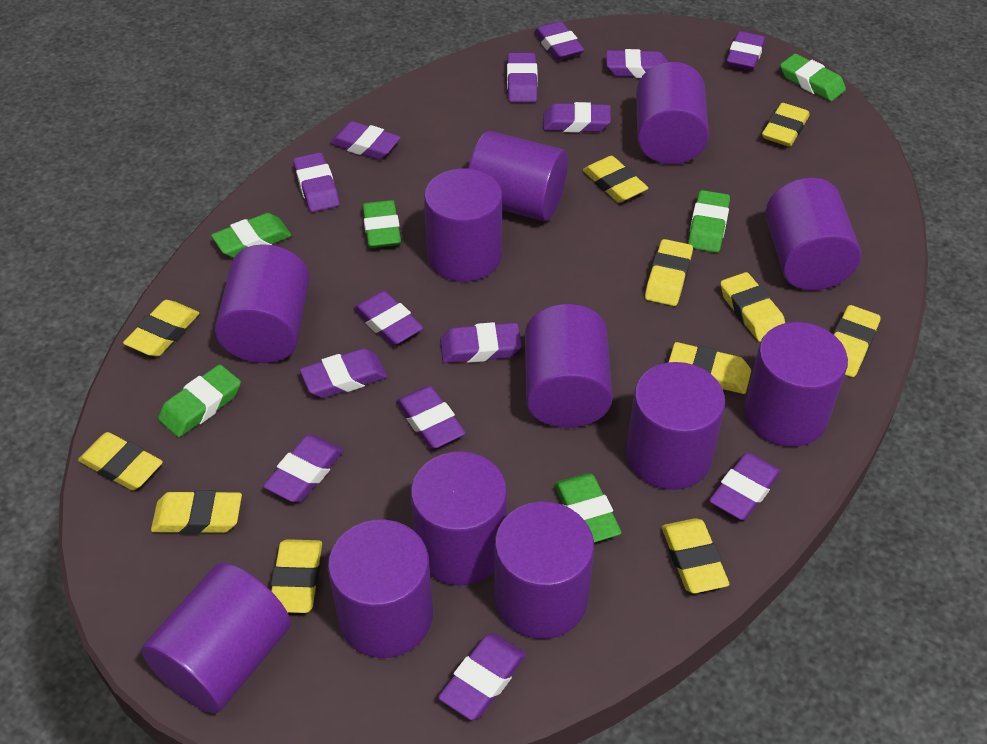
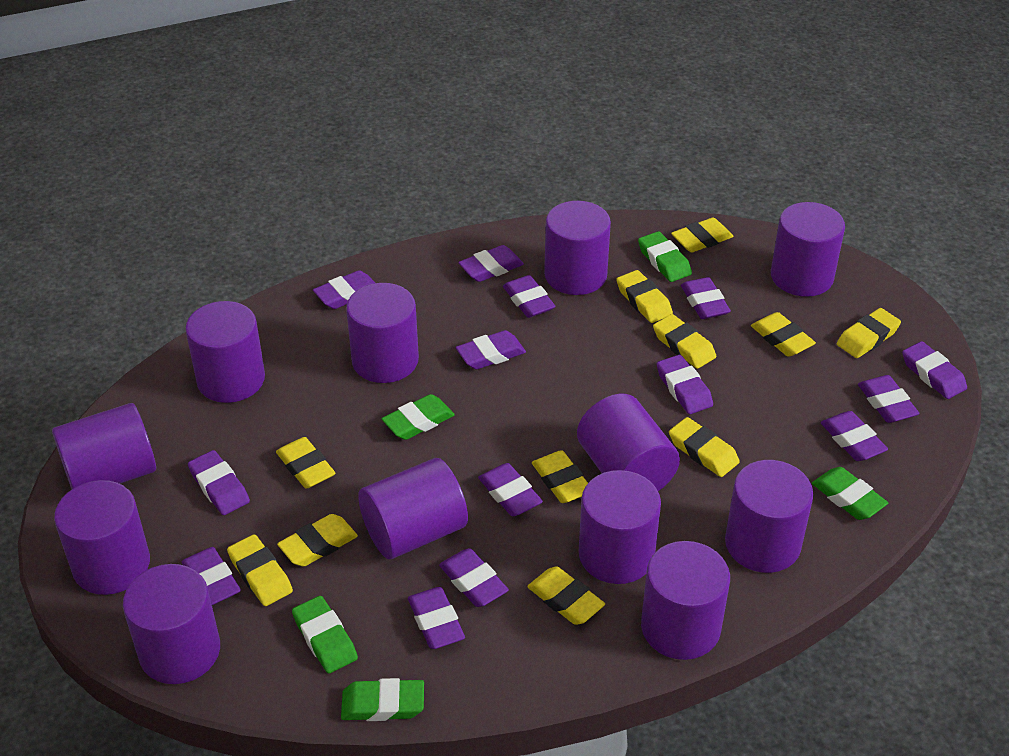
green eraser: 6 -> 5

